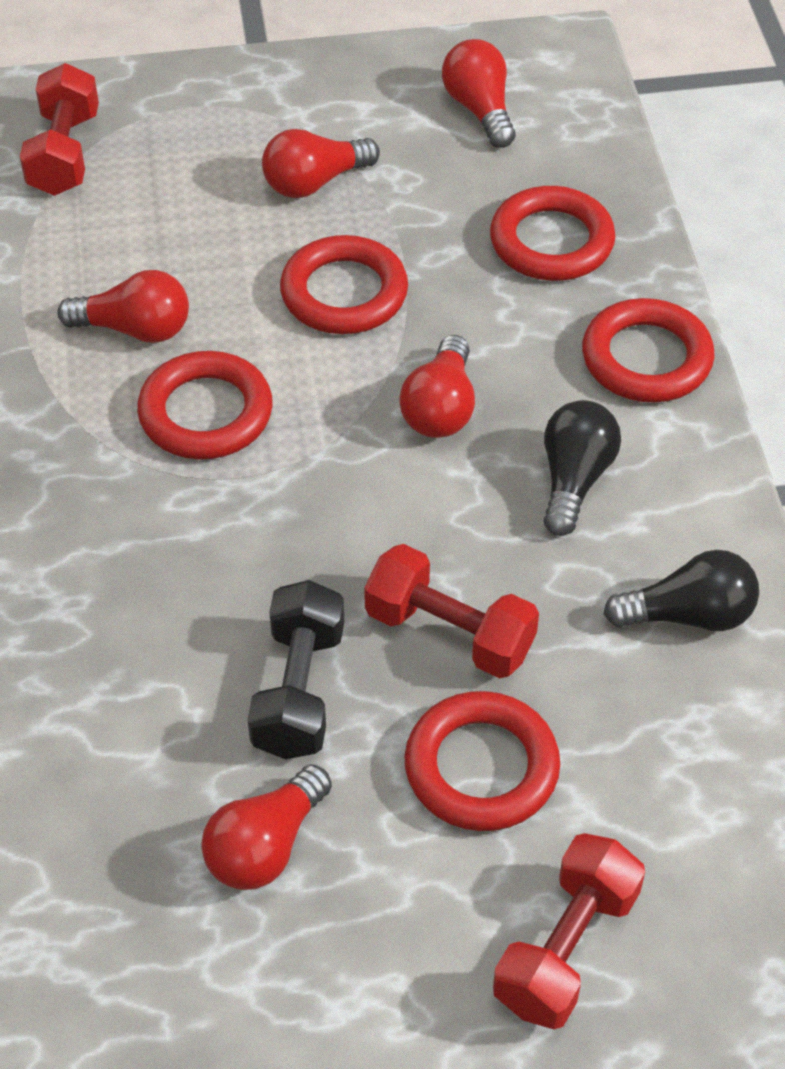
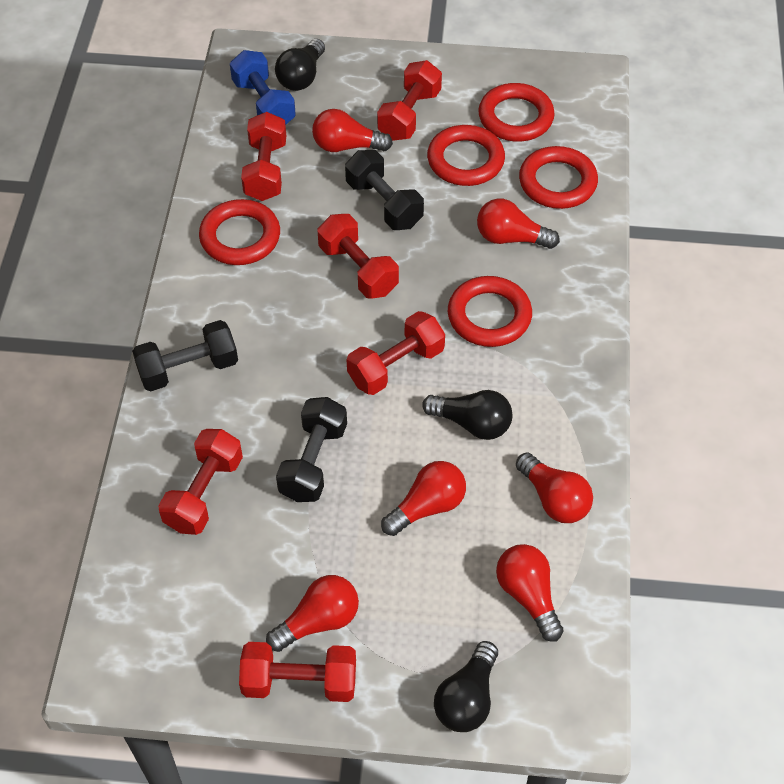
black dumbbell: 1 -> 3
black light bulb: 2 -> 3
blue dumbbell: 0 -> 1
red dumbbell: 3 -> 6
red light bulb: 5 -> 6

